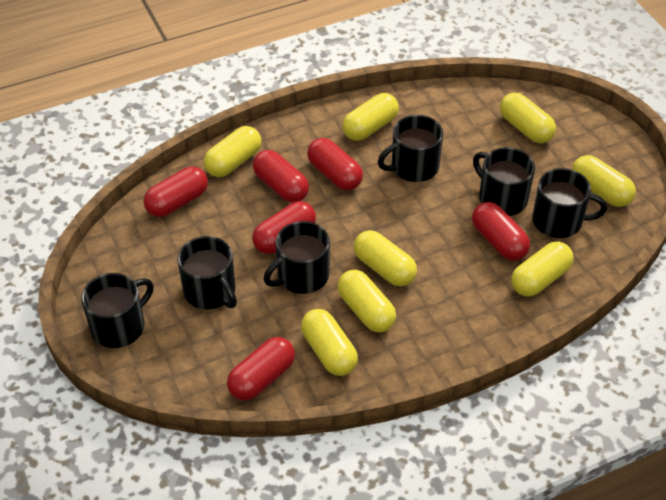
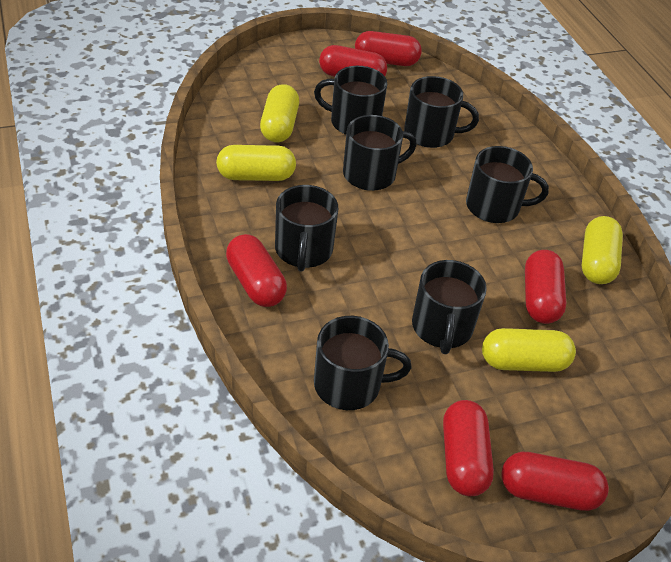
black mug: 6 -> 7
yellow capsule: 8 -> 4

